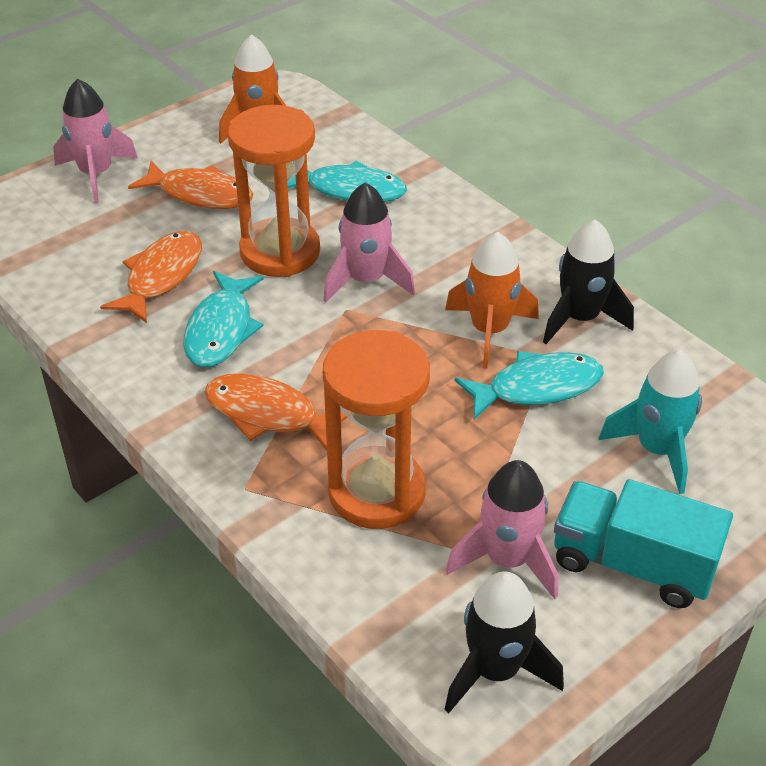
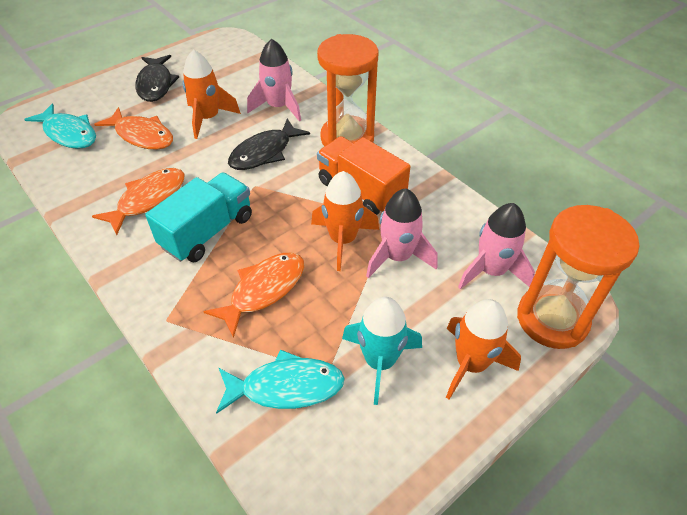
black fish: 0 -> 2
black rocket: 2 -> 0
orange rocket: 2 -> 3
orange truck: 0 -> 1
turquoise fish: 3 -> 2

